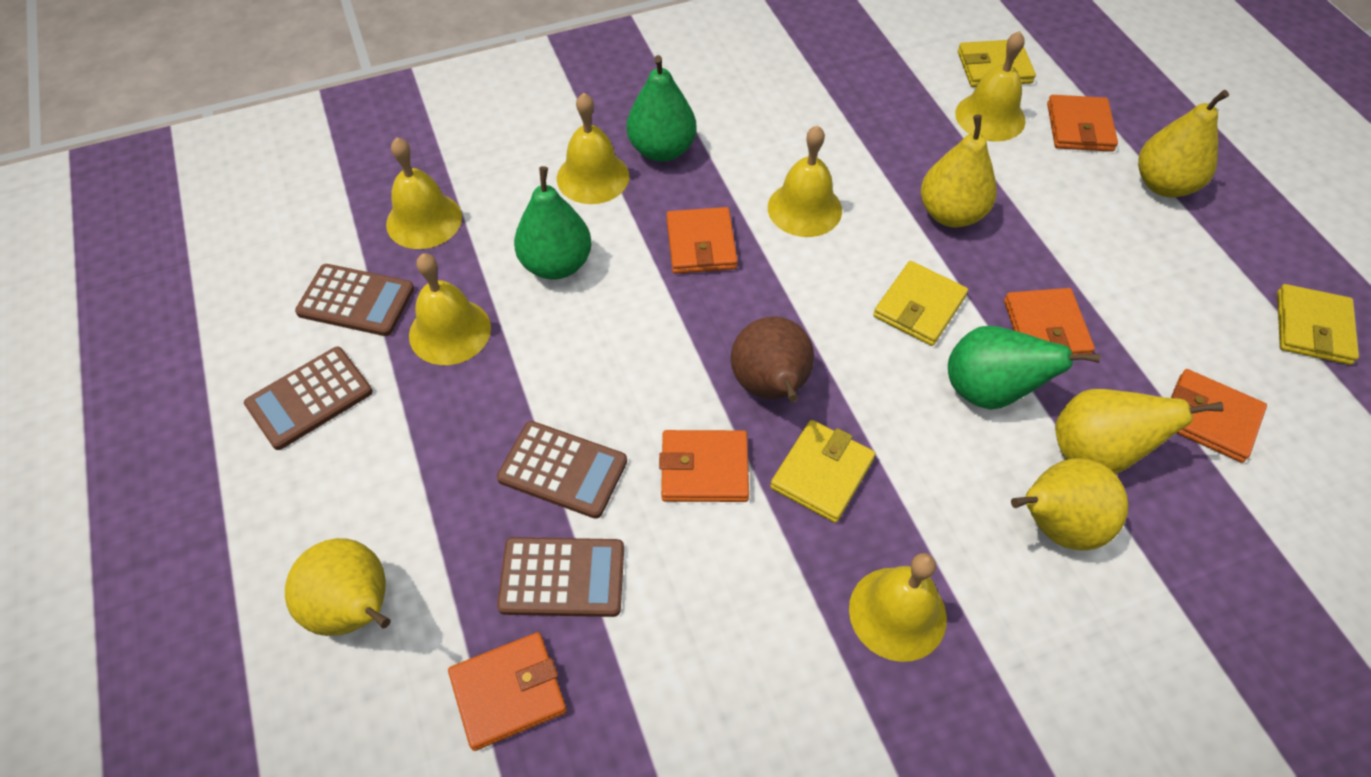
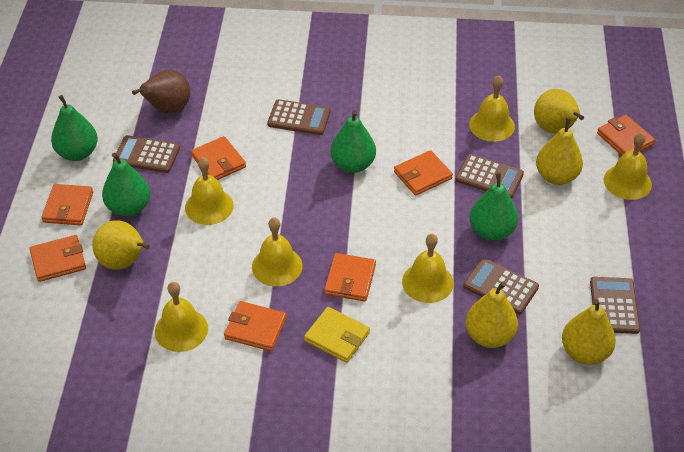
brown calculator: 4 -> 5
green pear: 3 -> 4
orange wallet: 6 -> 7
yellow wallet: 4 -> 1

